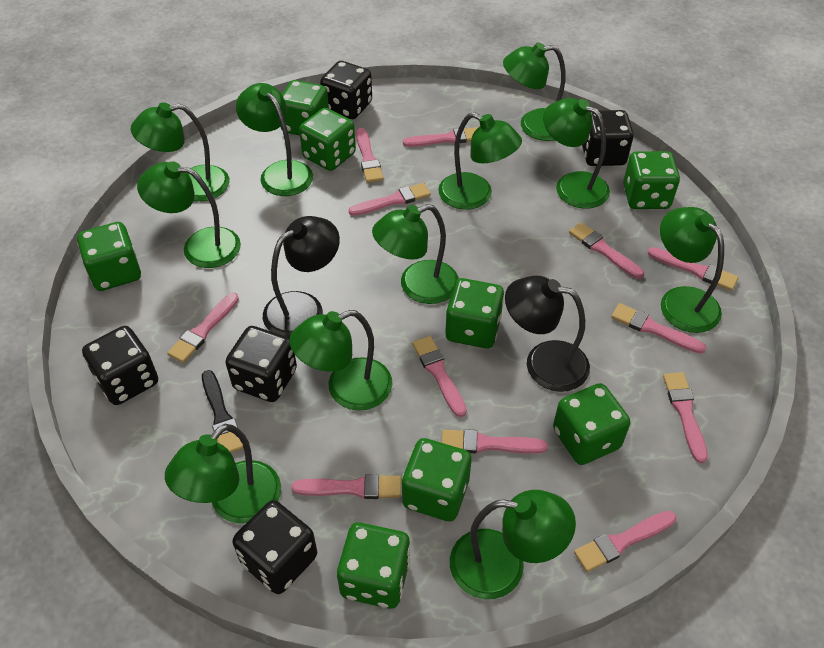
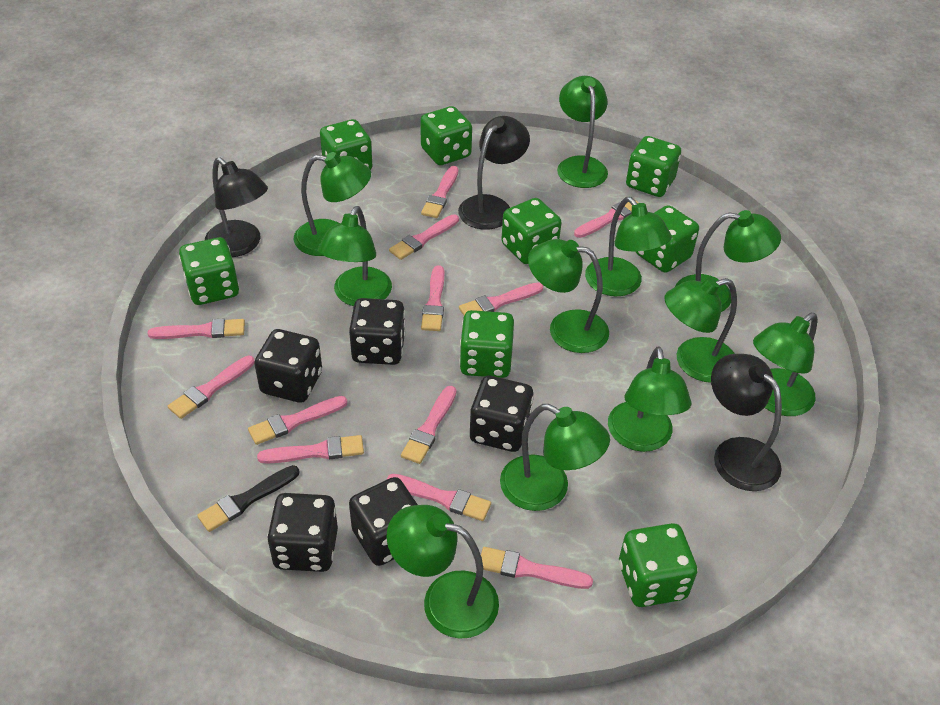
black lamp: 2 -> 3

